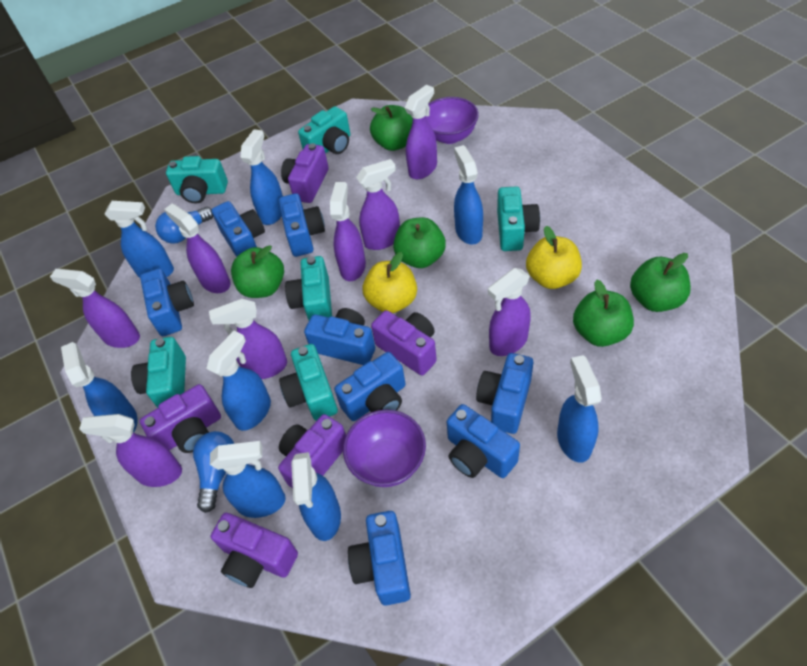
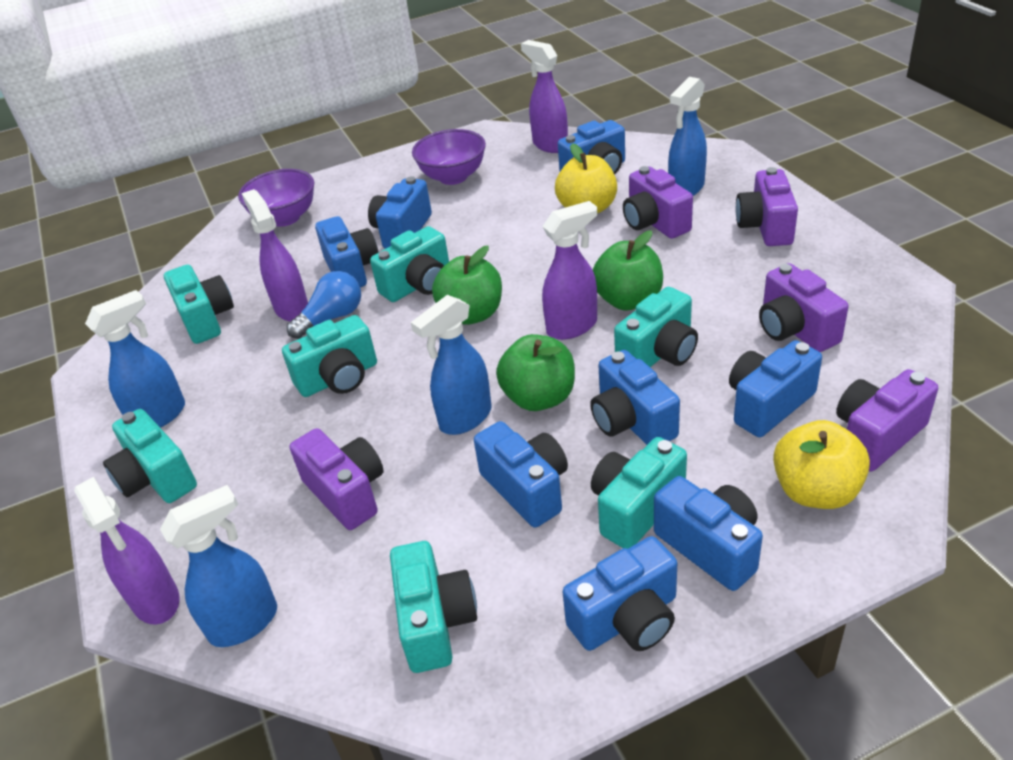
blue light bulb: 2 -> 1
blue spray bottle: 8 -> 4
green apple: 5 -> 3
purple spray bottle: 8 -> 4
turquoise camera: 6 -> 7

